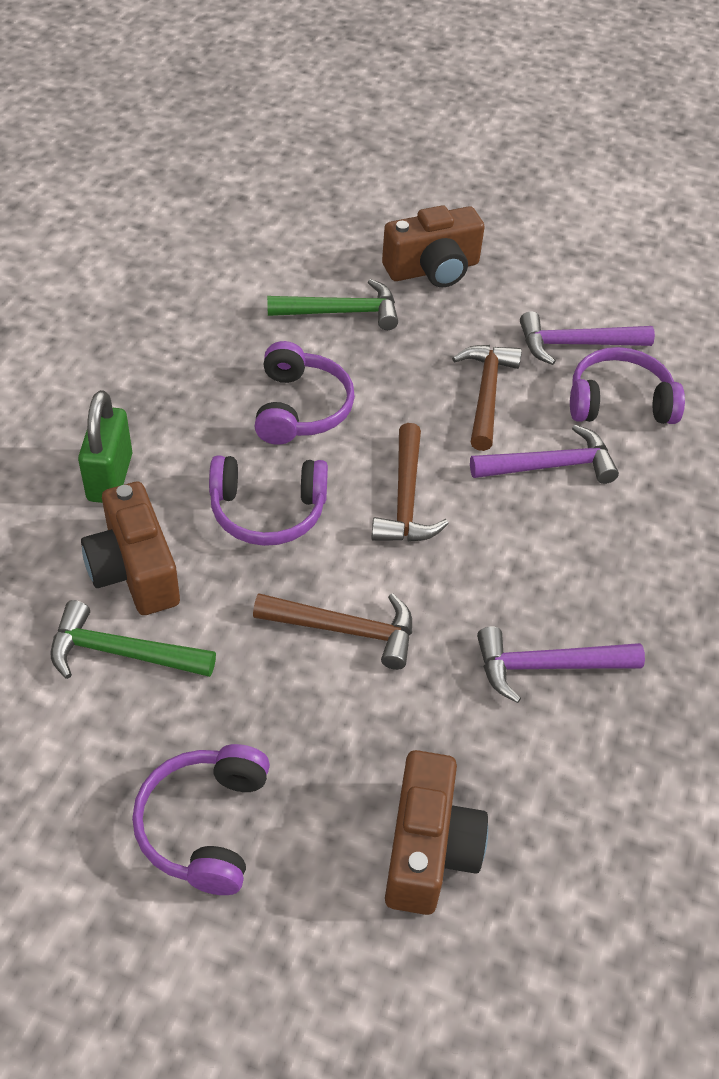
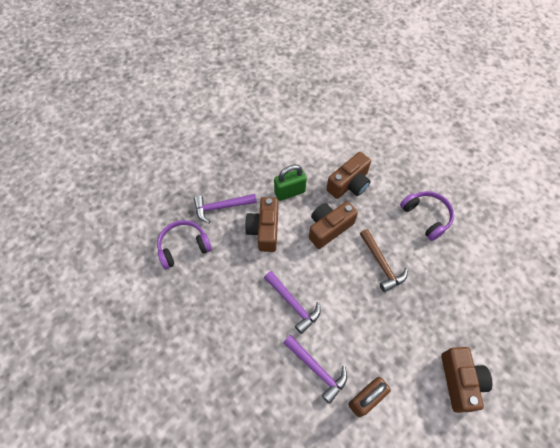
brown camera: 3 -> 4
brown hammer: 3 -> 1
brown padlock: 0 -> 1
green hammer: 2 -> 0
purple headphones: 4 -> 2

